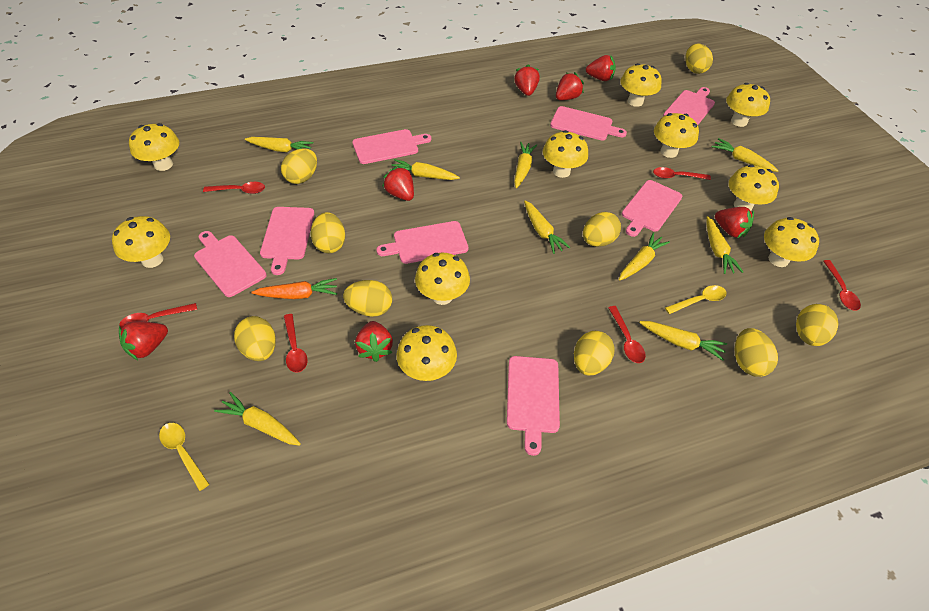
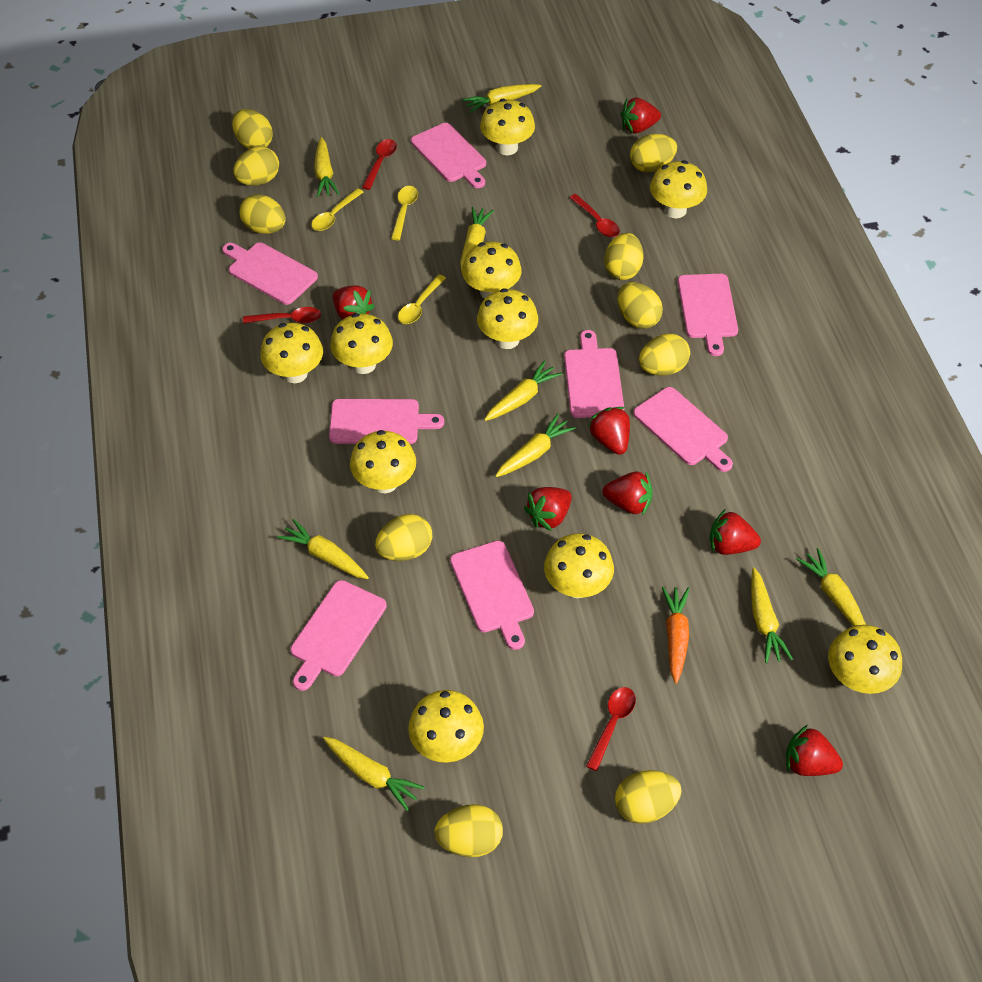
red spoon: 6 -> 4
yellow egg: 9 -> 10
yellow spoon: 2 -> 3

